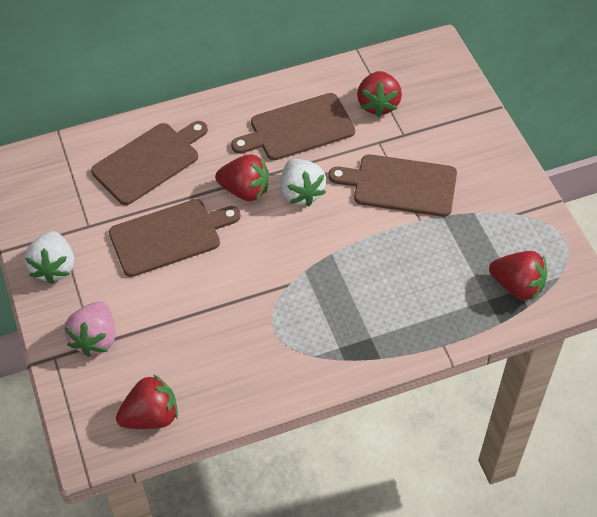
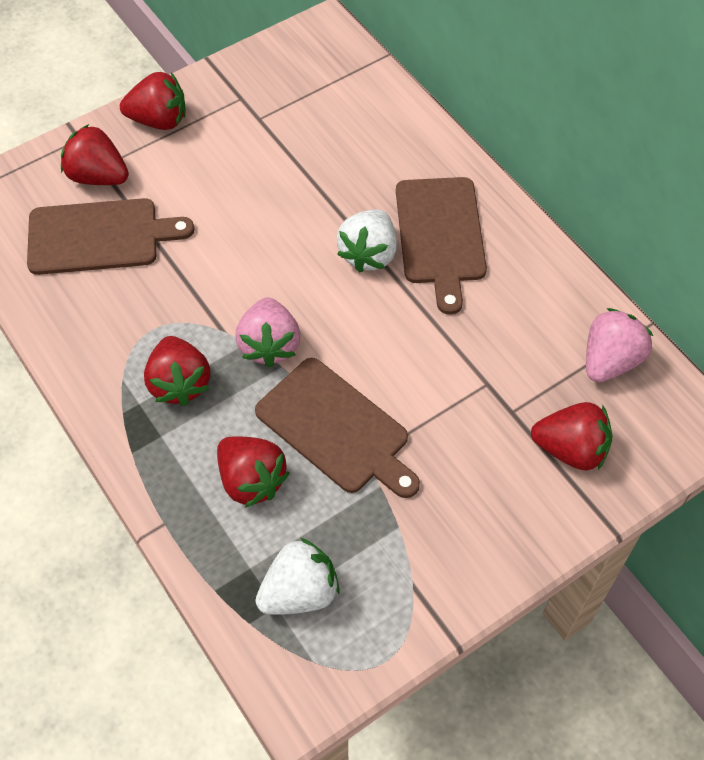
brown cutting board: 4 -> 3
pink strawberry: 1 -> 2
red strawberry: 4 -> 5

